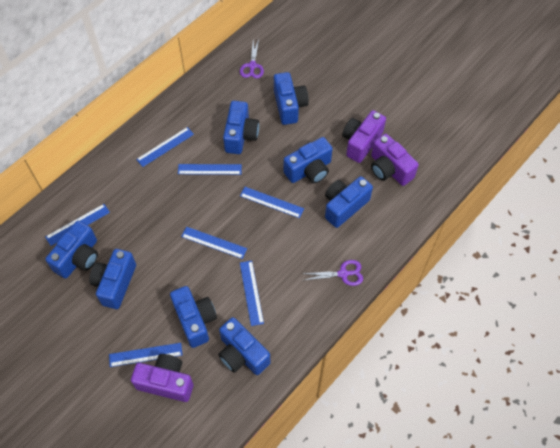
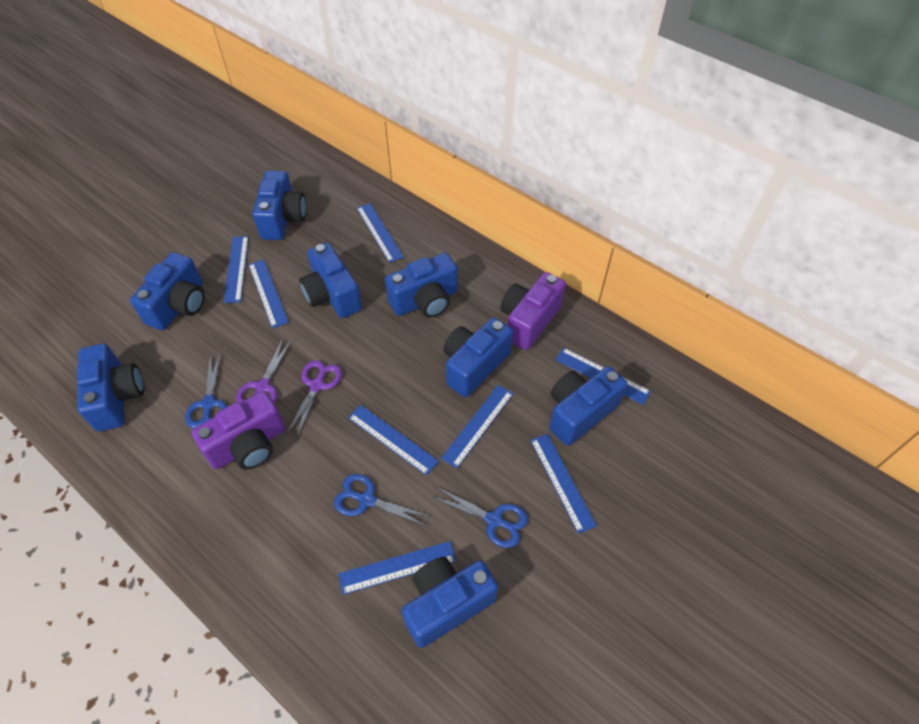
blue ruler: 7 -> 8
blue scissors: 0 -> 3
purple camera: 3 -> 2

